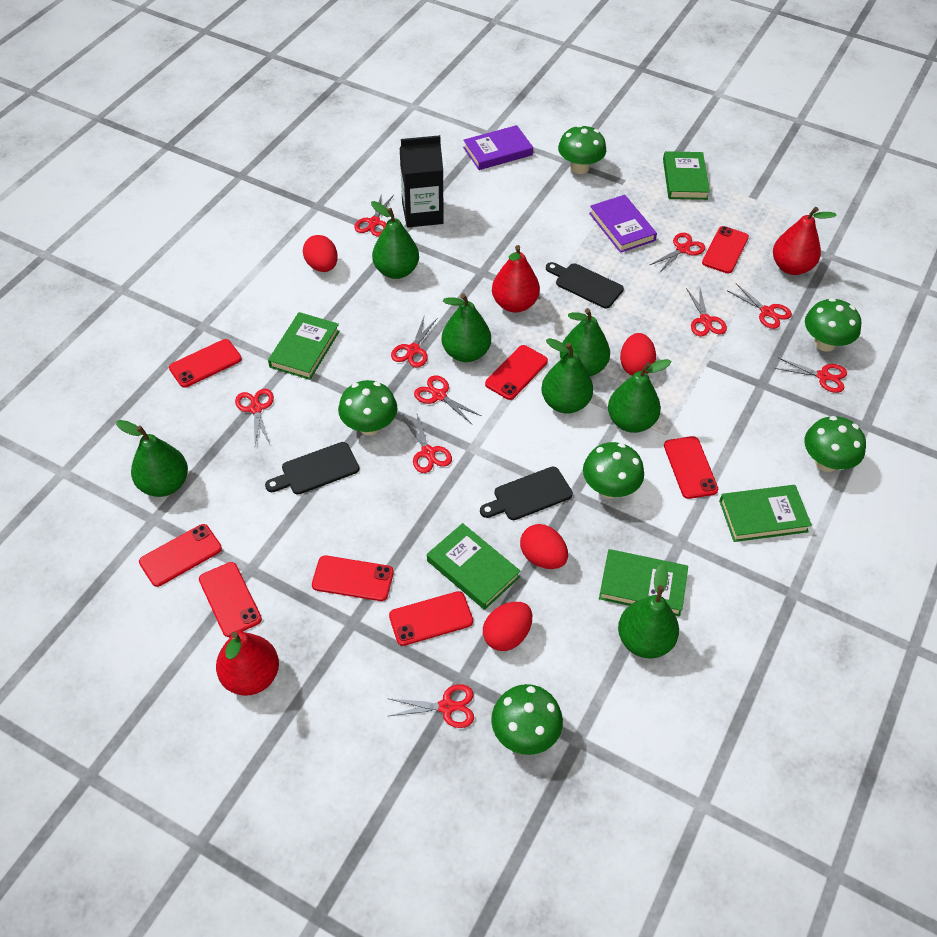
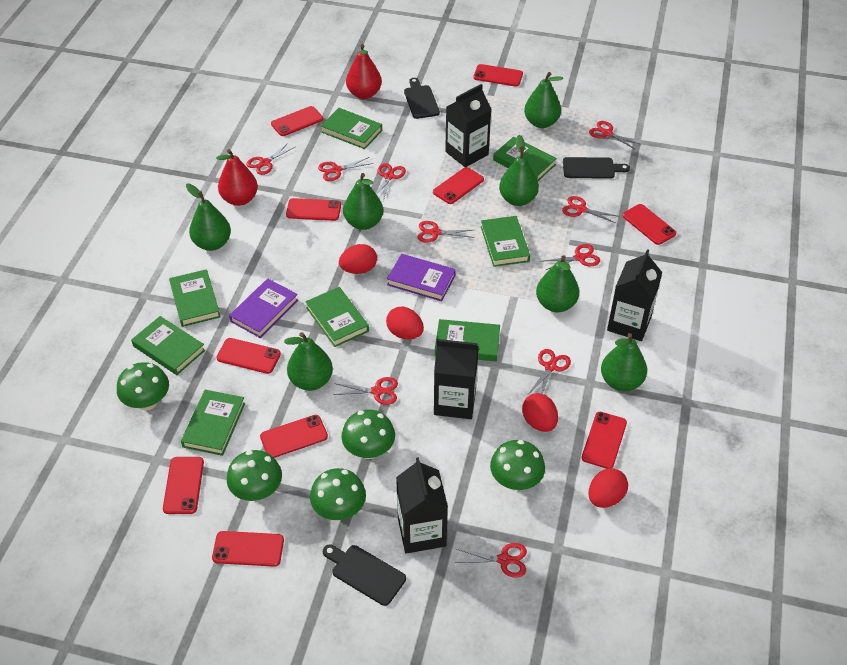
black carton: 1 -> 4
green book: 5 -> 8
green mushroom: 6 -> 5
red pear: 3 -> 2
red phone: 8 -> 10

